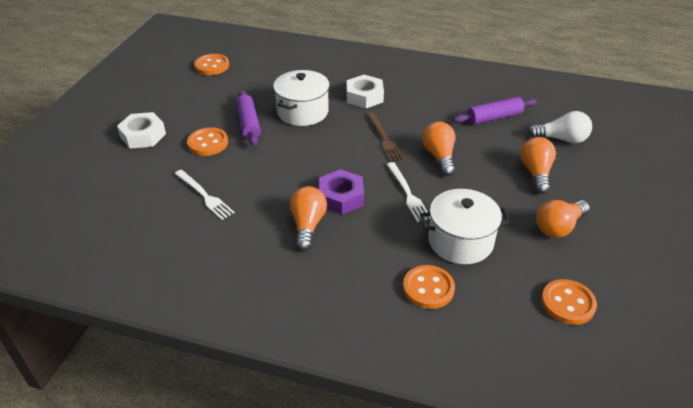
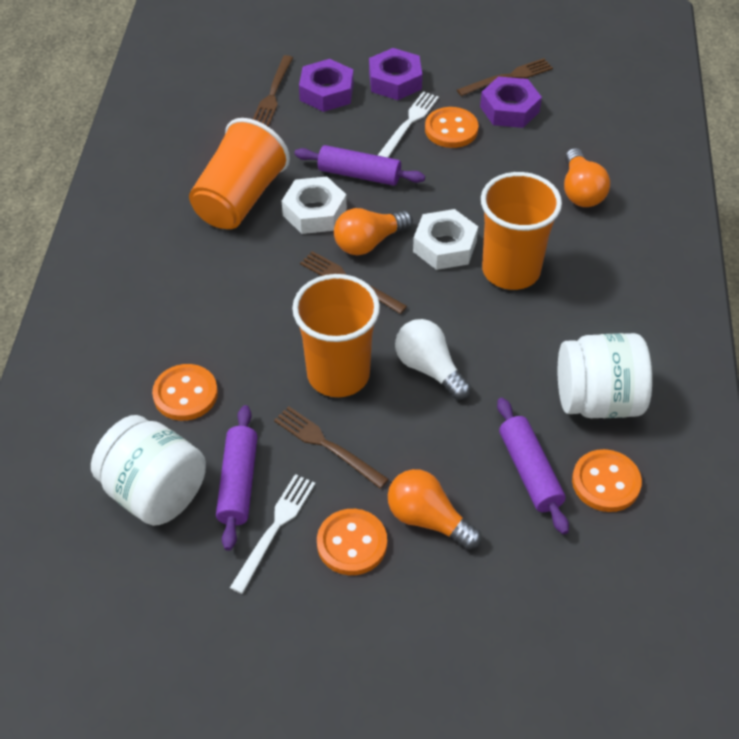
brown fork: 1 -> 4
orange cup: 0 -> 3
orange light bulb: 4 -> 3
purple nut: 1 -> 3
purple rolling pin: 2 -> 3
white jar: 0 -> 2
white pot: 2 -> 0

